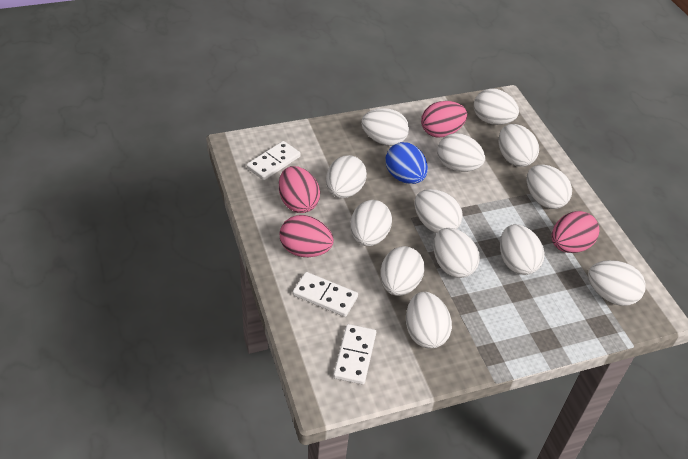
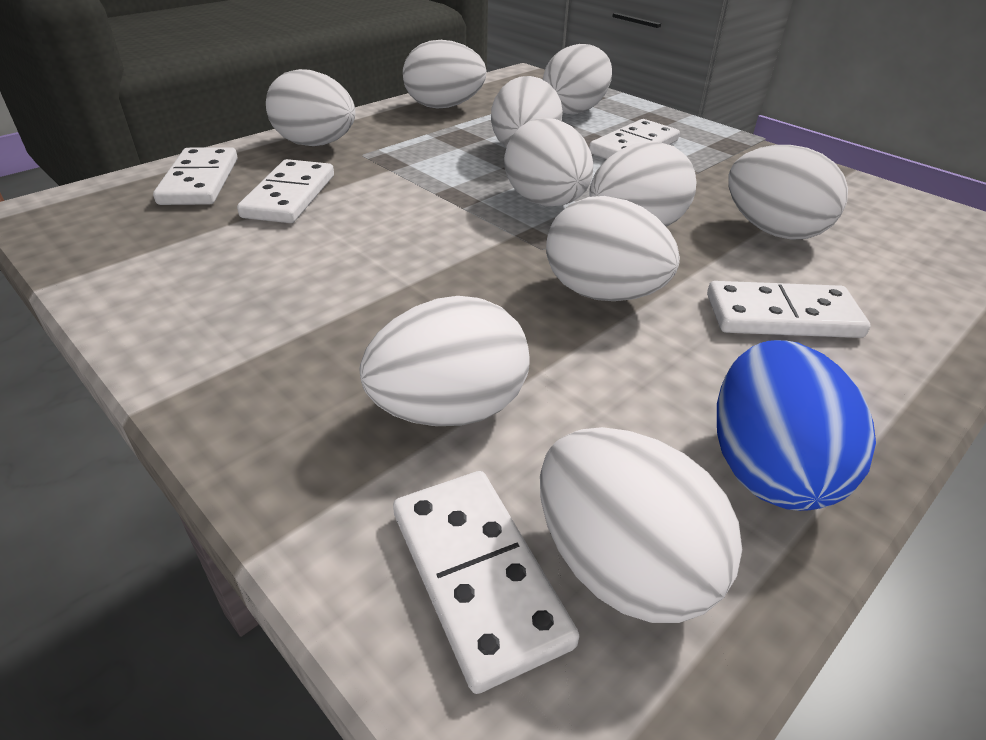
pink egg: 4 -> 0
white domino: 3 -> 5
white egg: 13 -> 10

